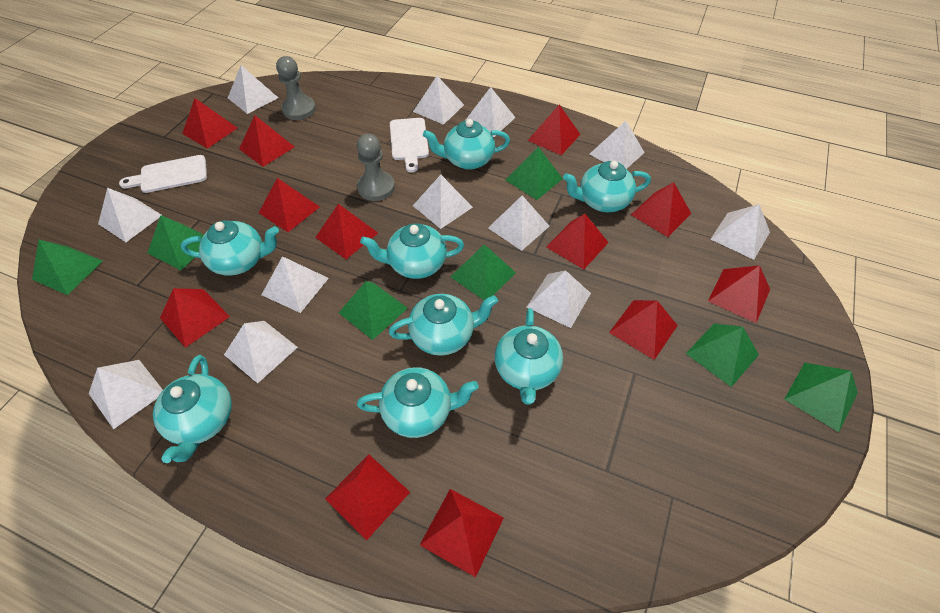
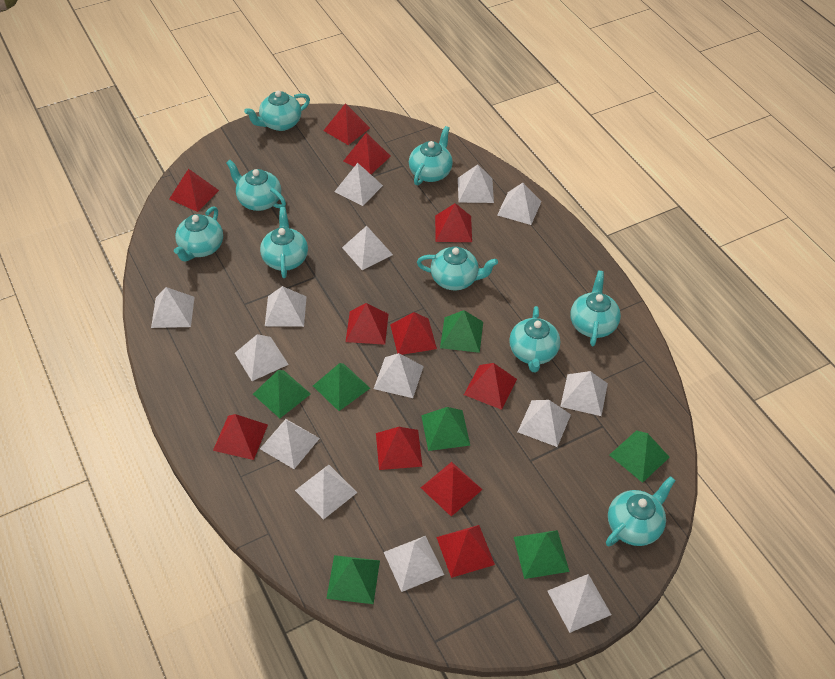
grey pawn: 2 -> 0
red pyramid: 12 -> 11
turquoise teapot: 8 -> 9
white cutting board: 2 -> 0
white pyramid: 12 -> 14

